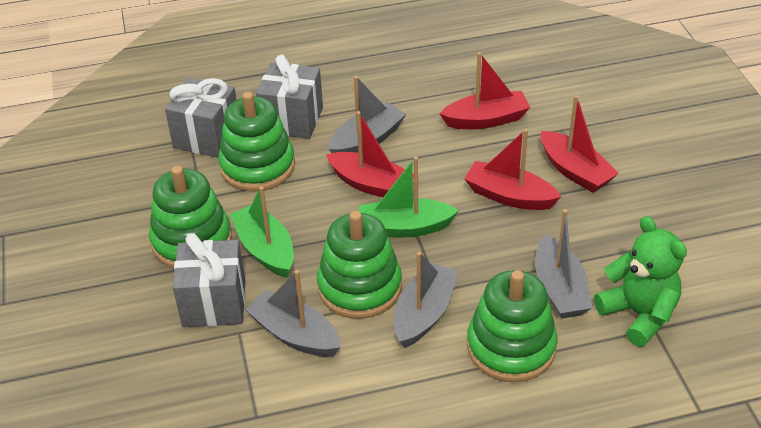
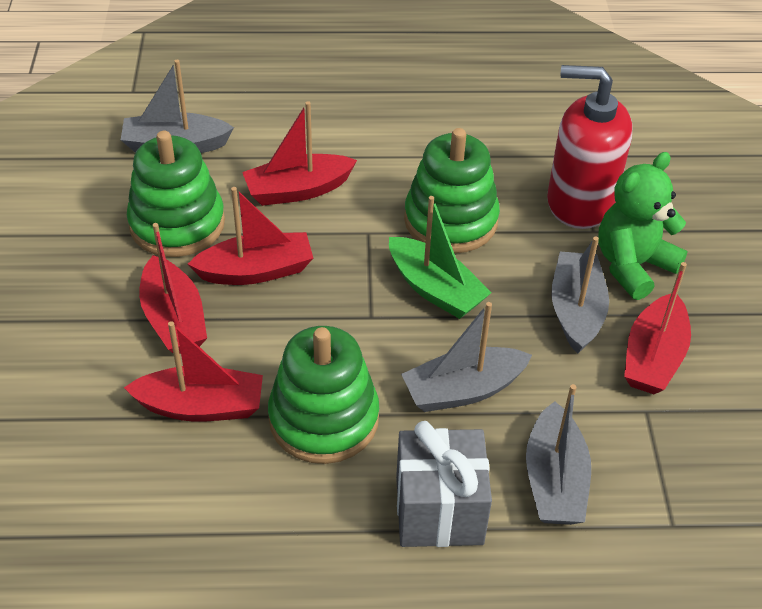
green boat: 2 -> 1
green stacking toy: 4 -> 3
grey gift: 3 -> 1
red boat: 4 -> 5
red soap dispenser: 0 -> 1

